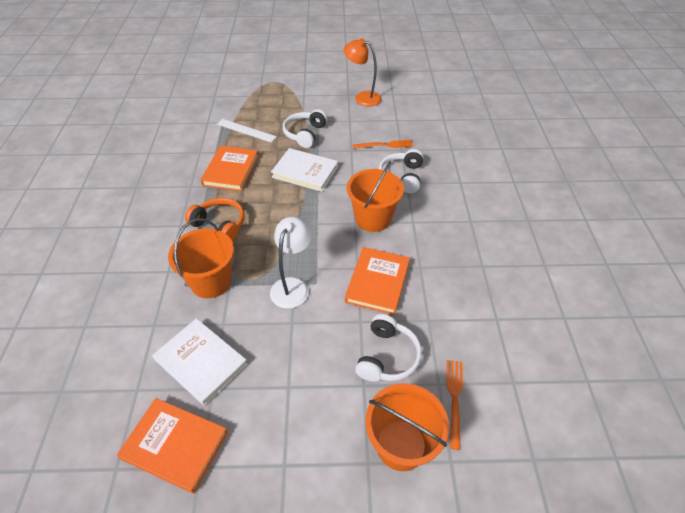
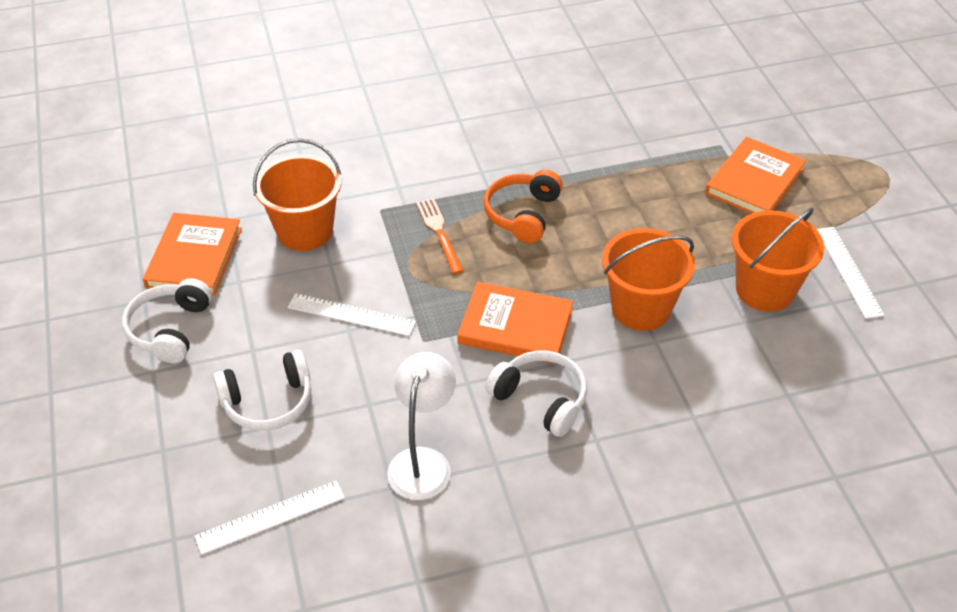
orange fork: 2 -> 1
orange lamp: 1 -> 0
white book: 2 -> 0
white ruler: 1 -> 3

